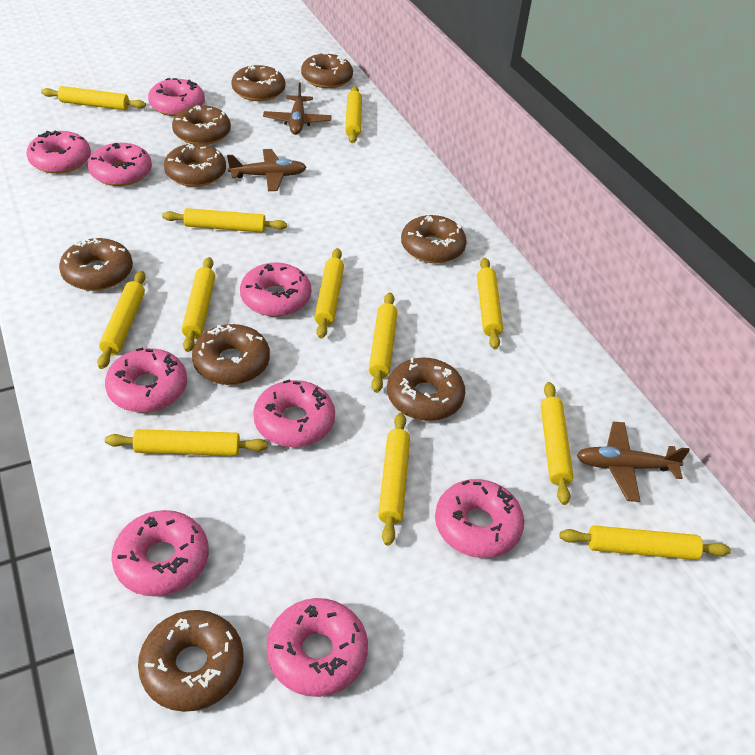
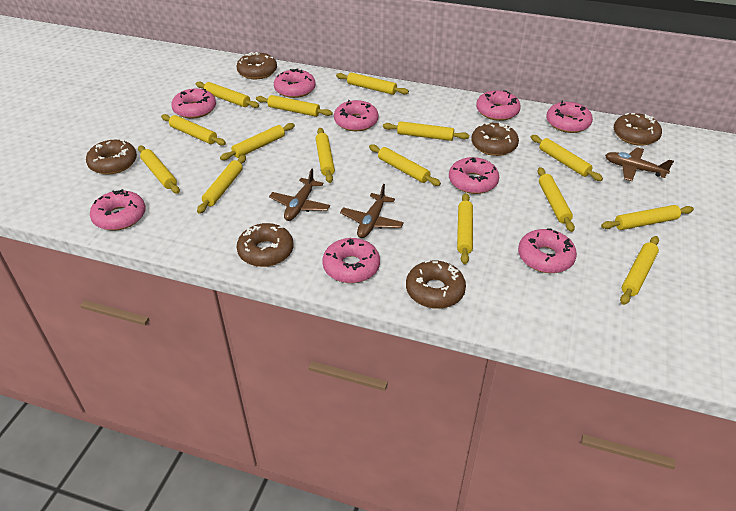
brown donut: 9 -> 6
yellow rolling pin: 12 -> 15

